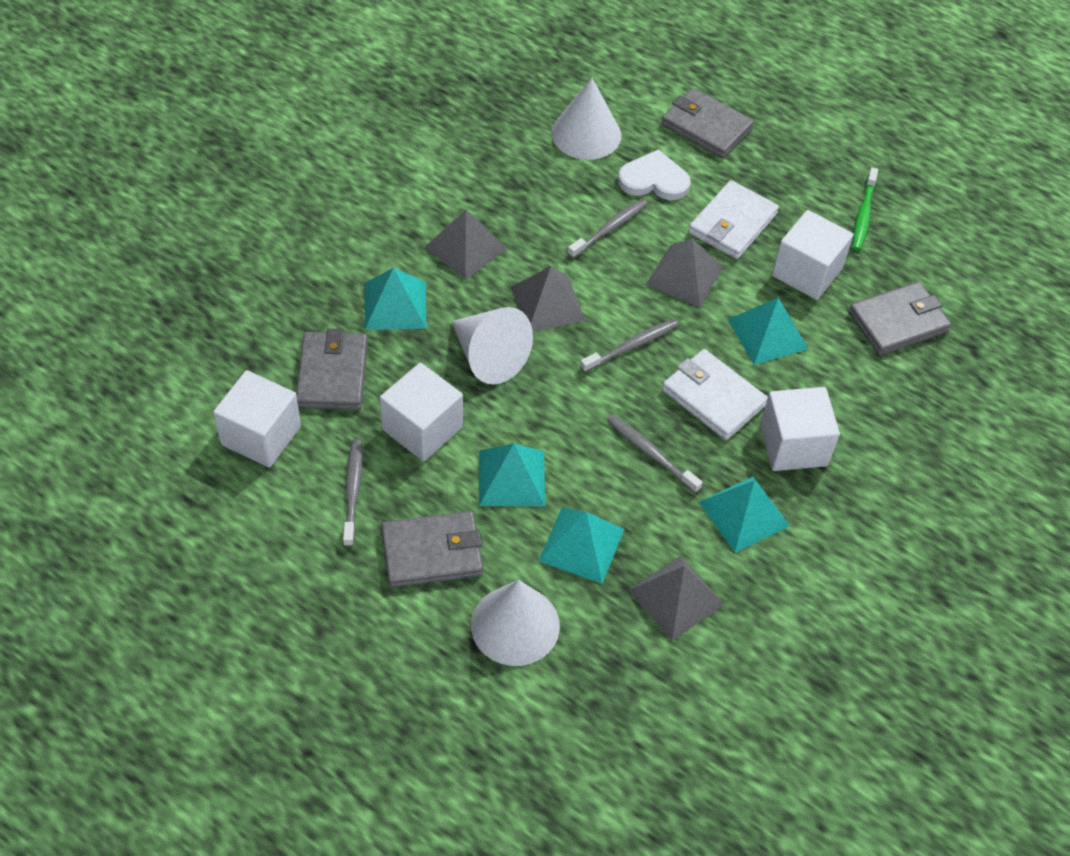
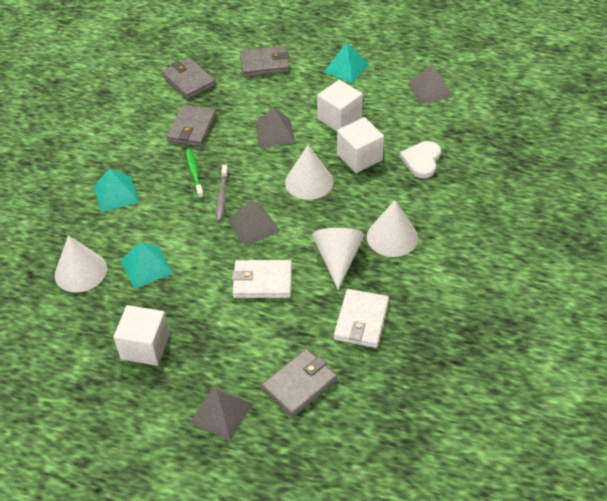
grey toothbrush: 4 -> 1
turquoise pyramid: 5 -> 3
white cone: 3 -> 4
white cube: 4 -> 3

